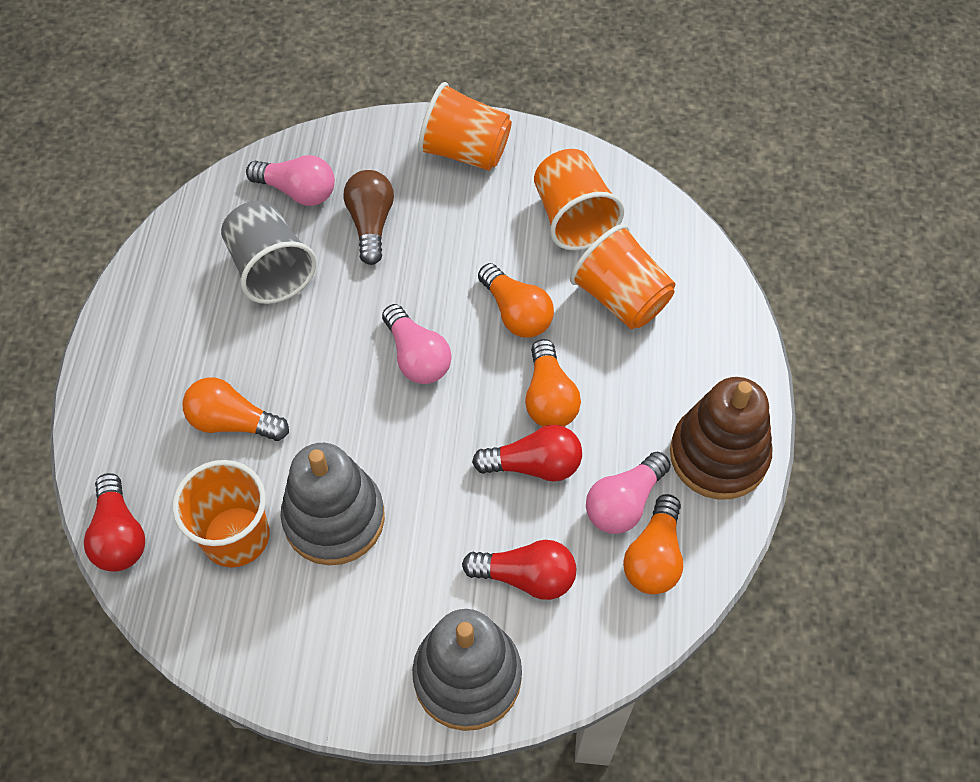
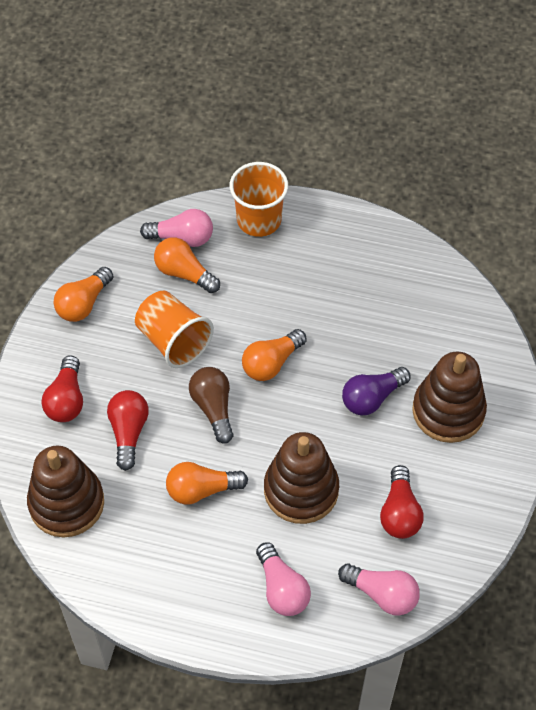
brown stacking toy: 1 -> 3
grey cup: 1 -> 0
grey stacking toy: 2 -> 0
orange cup: 4 -> 2
purple light bulb: 0 -> 1

